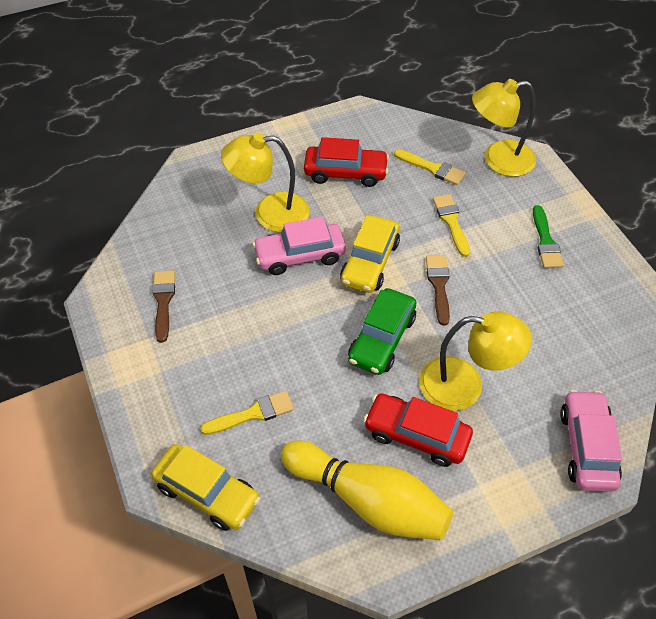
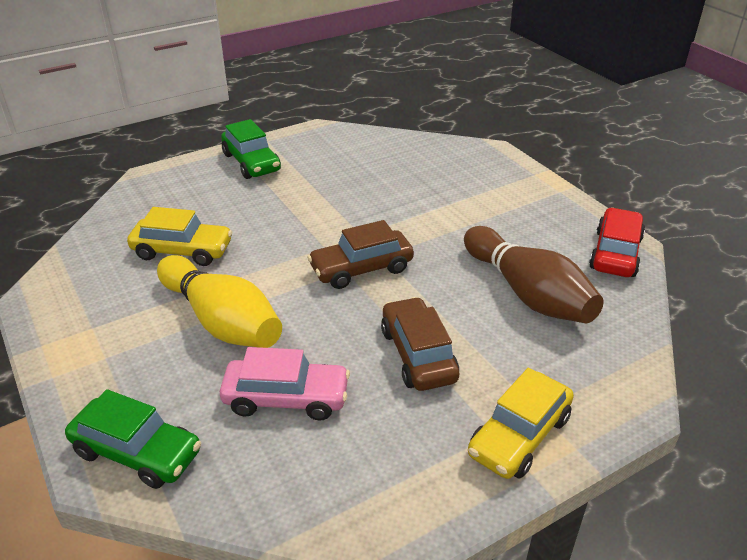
brown bowling pin: 0 -> 1
brown brush: 2 -> 0
brown car: 0 -> 2
green brush: 1 -> 0
green car: 1 -> 2
pink car: 2 -> 1
red car: 2 -> 1
yellow brush: 3 -> 0
yellow lamp: 3 -> 0

